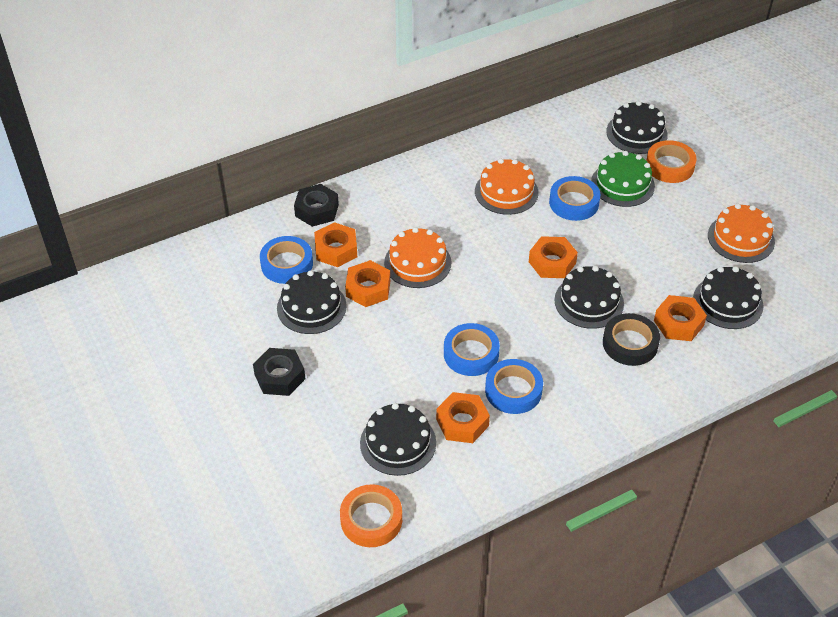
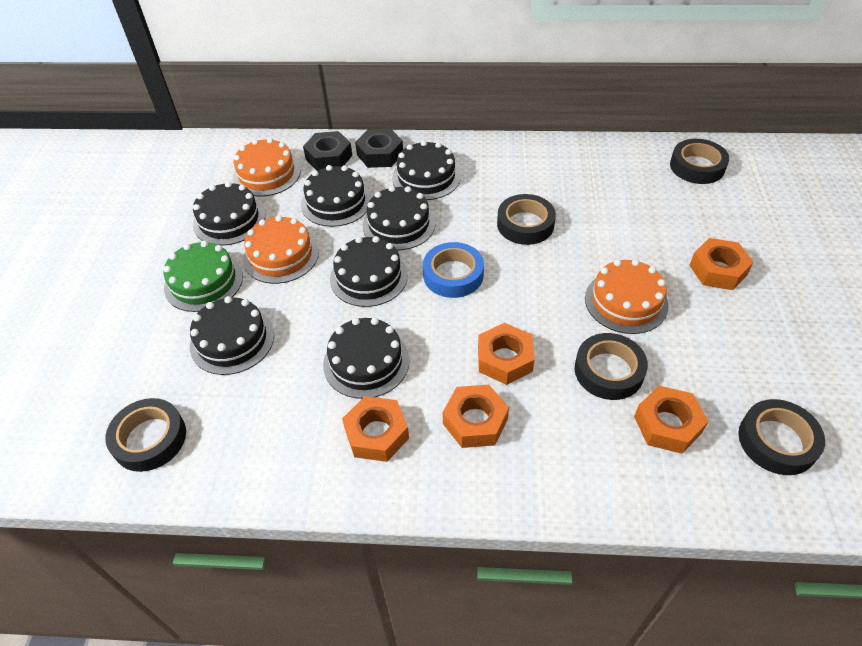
black cake: 5 -> 7
black tape: 1 -> 5
blue tape: 4 -> 1
orange tape: 2 -> 0

